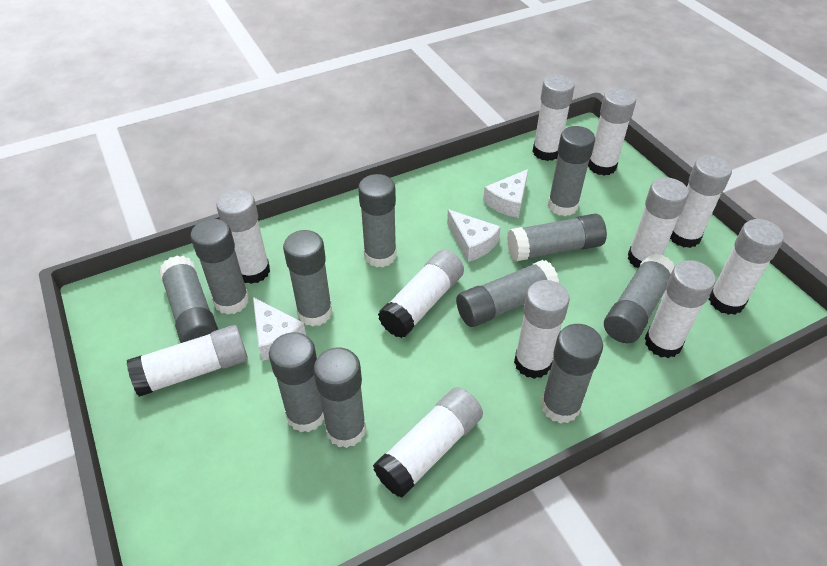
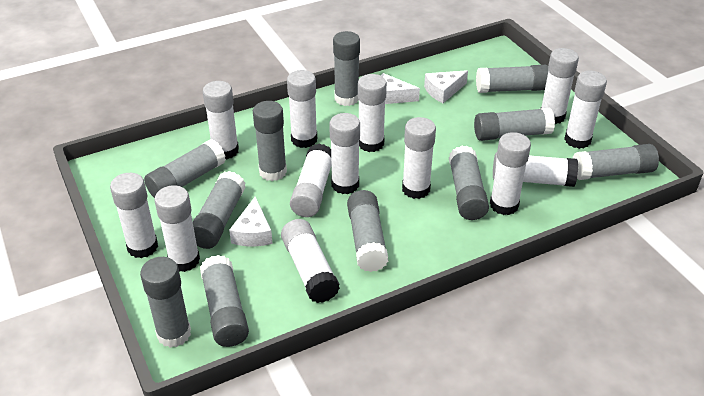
white glue stick: 11 -> 13

